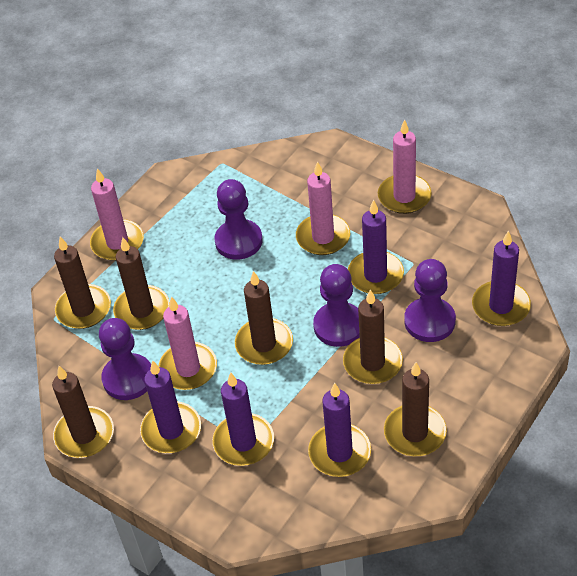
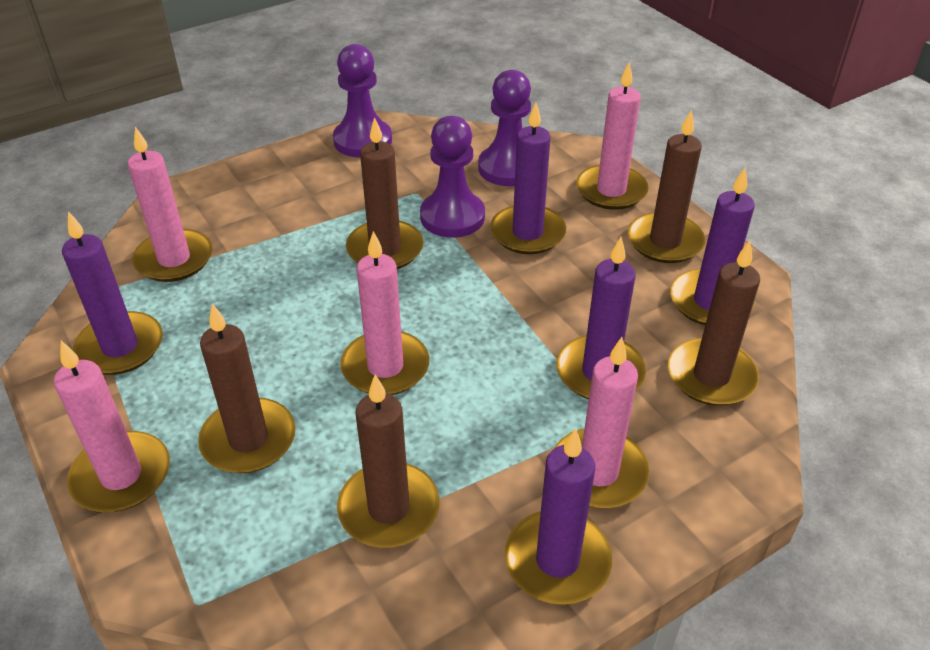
brown candle: 6 -> 5
pink candle: 4 -> 5
purple pawn: 4 -> 3

